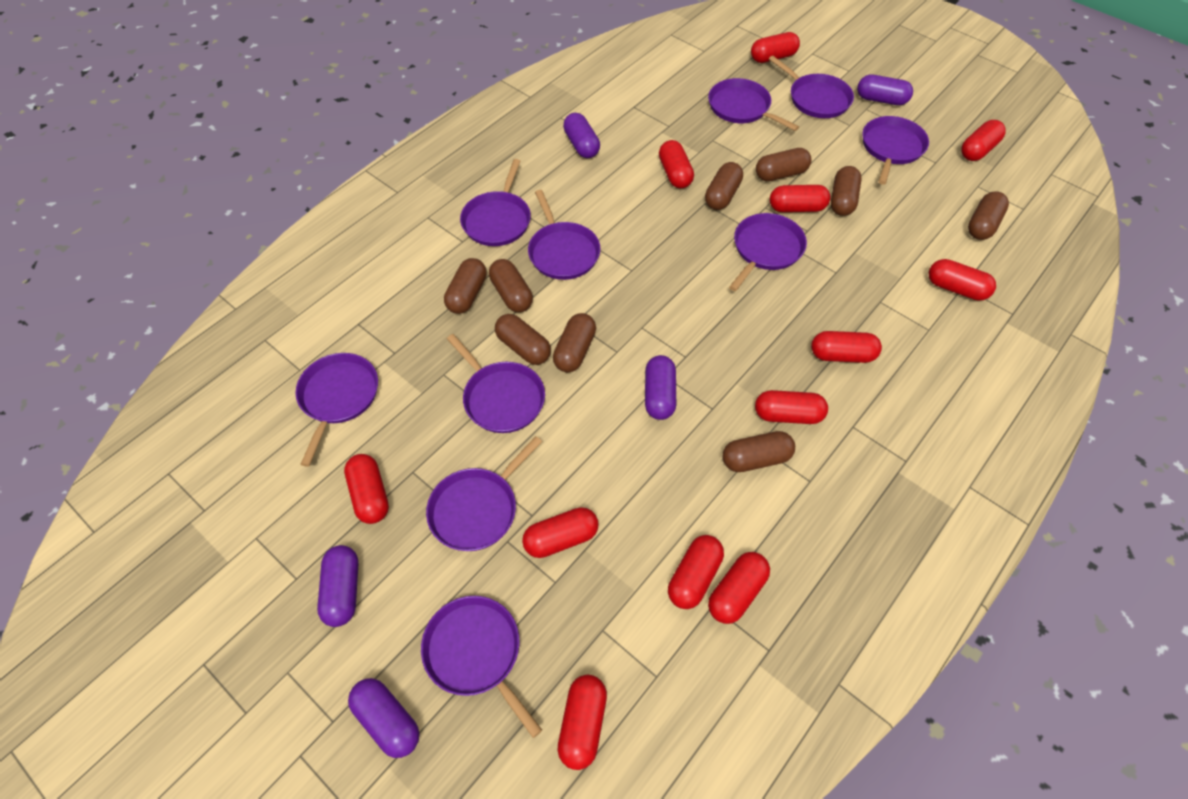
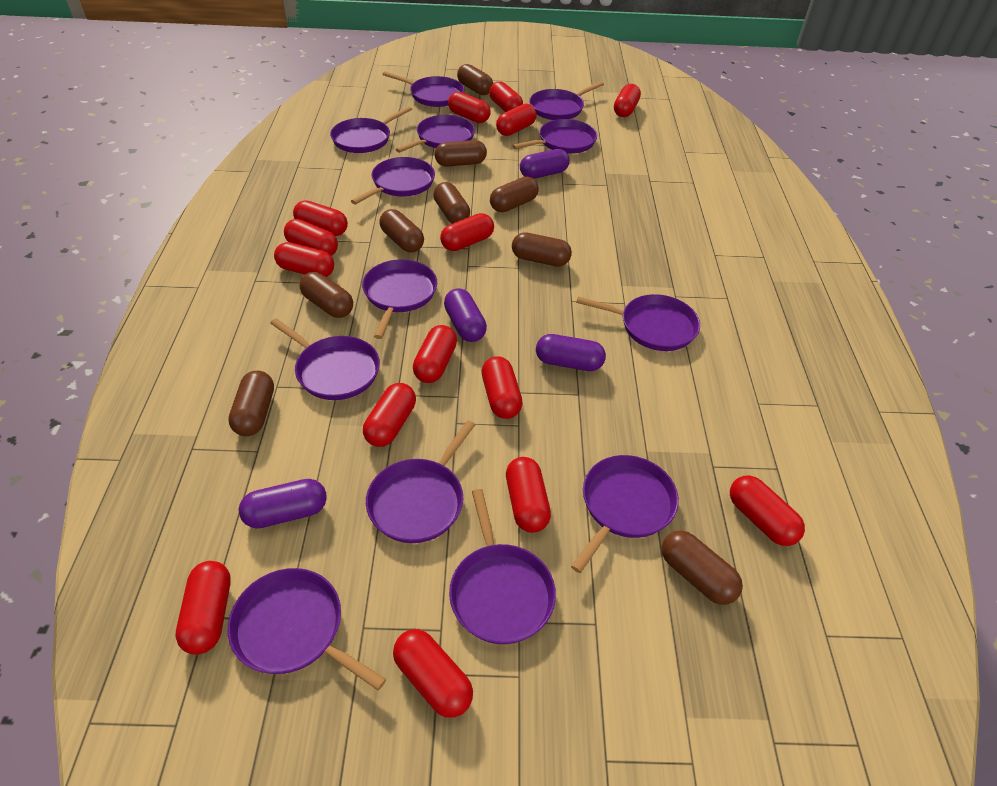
purple capsule: 5 -> 4
purple pan: 10 -> 13
red capsule: 12 -> 15

